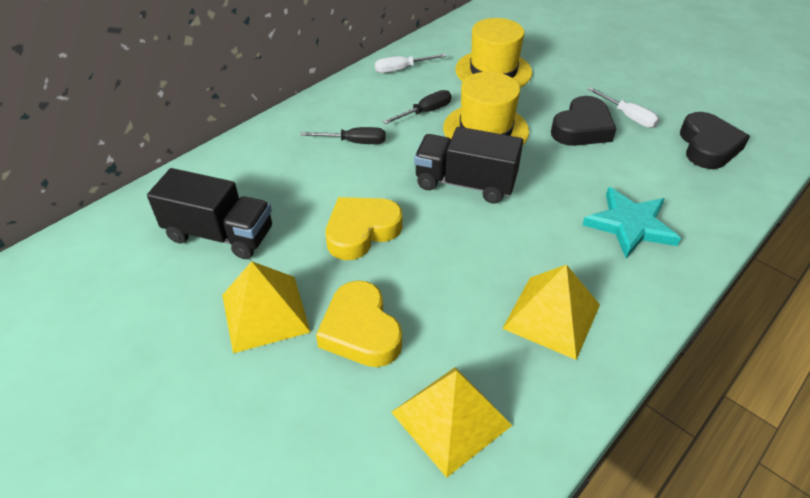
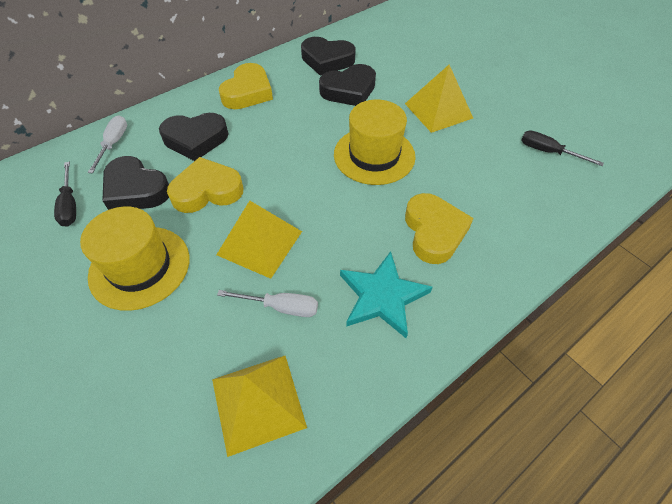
black heart: 2 -> 4
black truck: 2 -> 0
yellow heart: 2 -> 3

